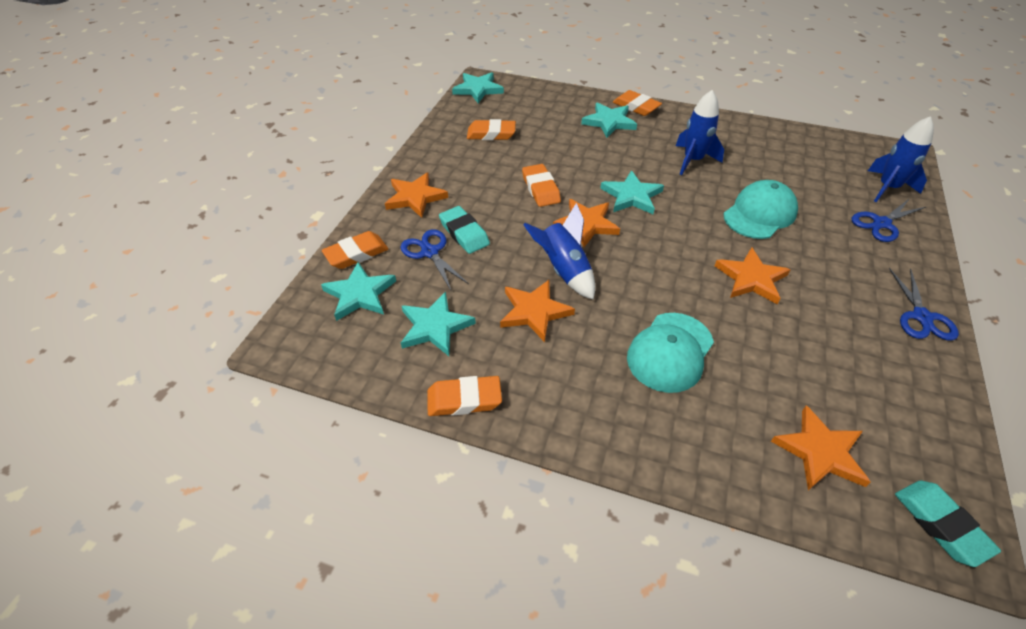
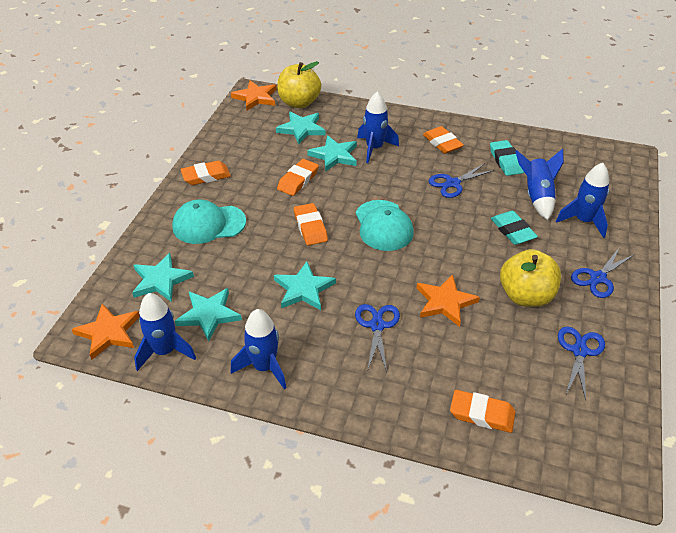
blue rocket: 3 -> 5
blue scissors: 3 -> 4
orange star: 5 -> 3
yellow apple: 0 -> 2

